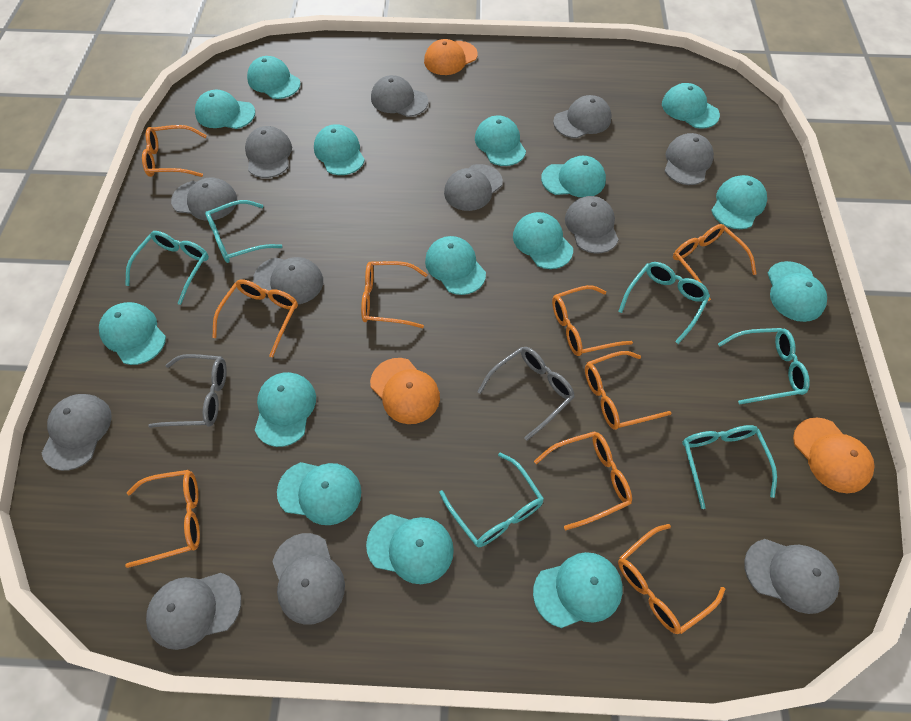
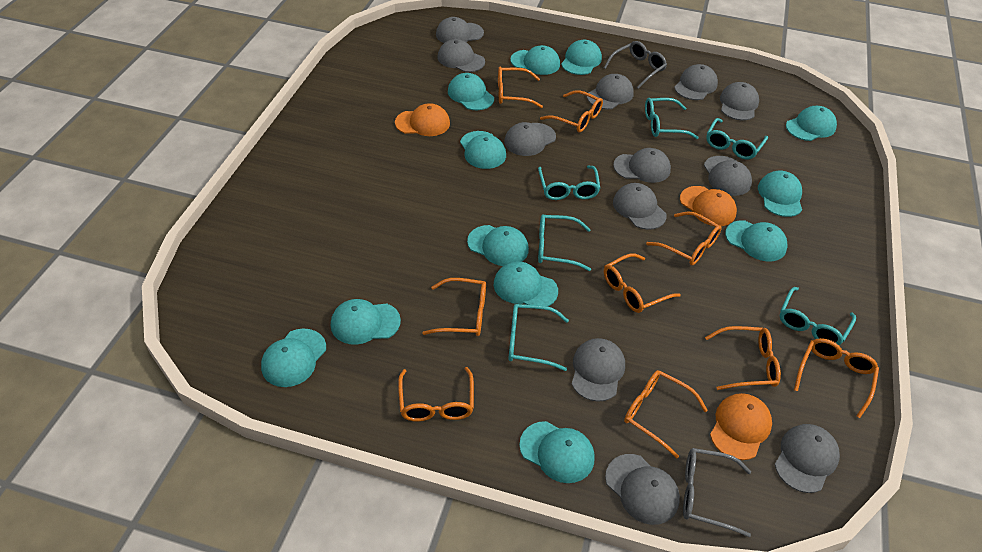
turquoise cap: 15 -> 12

